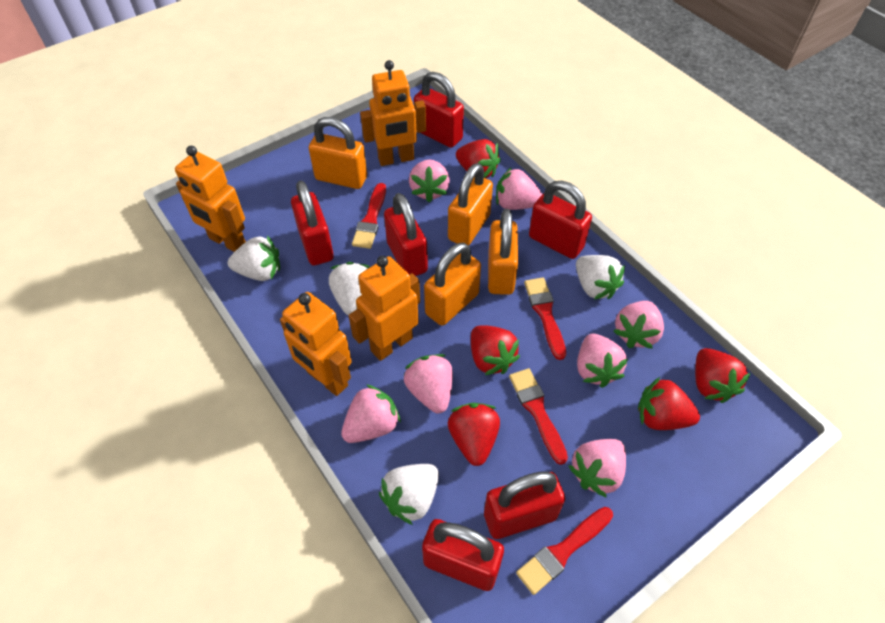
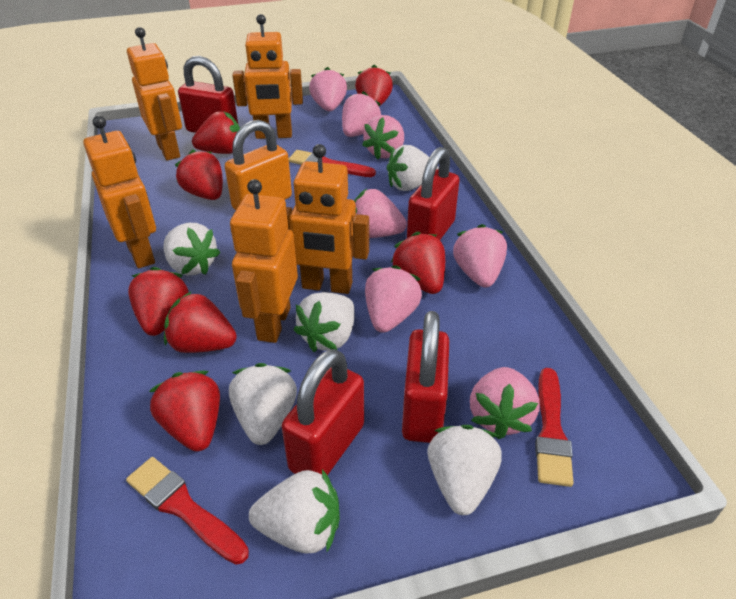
orange padlock: 4 -> 1
orange robot: 4 -> 5
red brush: 4 -> 3
red padlock: 6 -> 4
red strawberry: 5 -> 7
white strawberry: 4 -> 6

